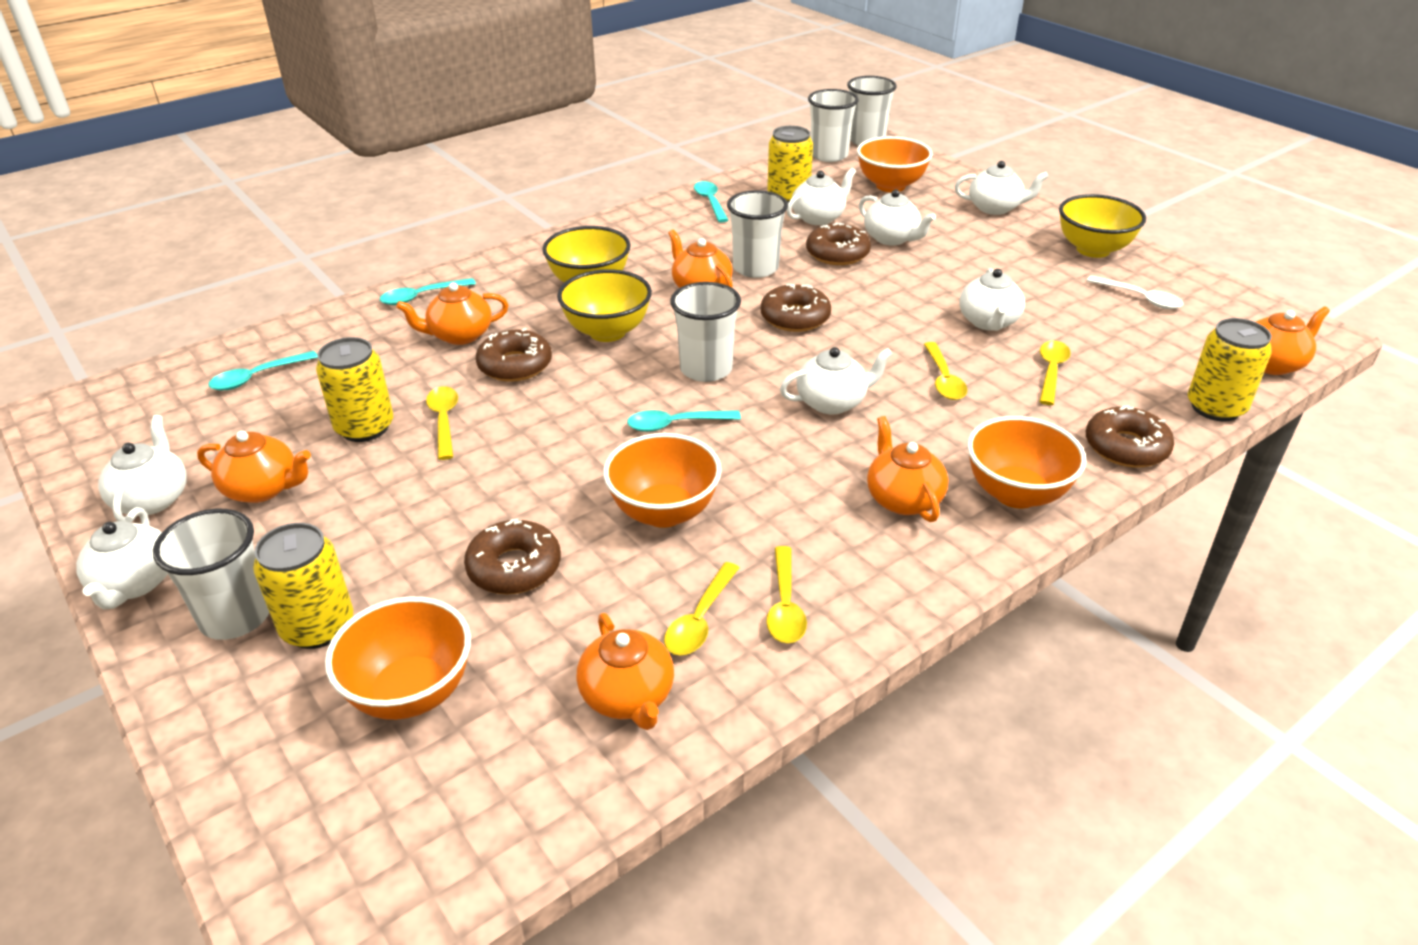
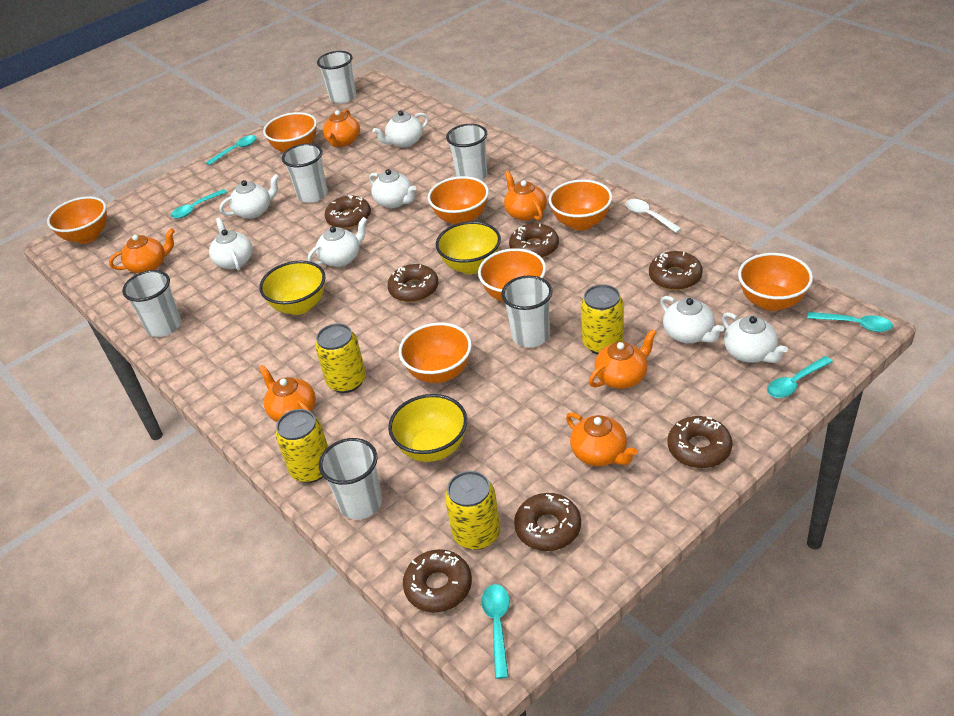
brown donut: 5 -> 7
orange bowl: 4 -> 7
turquoise spoon: 4 -> 5
white cup: 5 -> 6
yellow spoon: 5 -> 0

